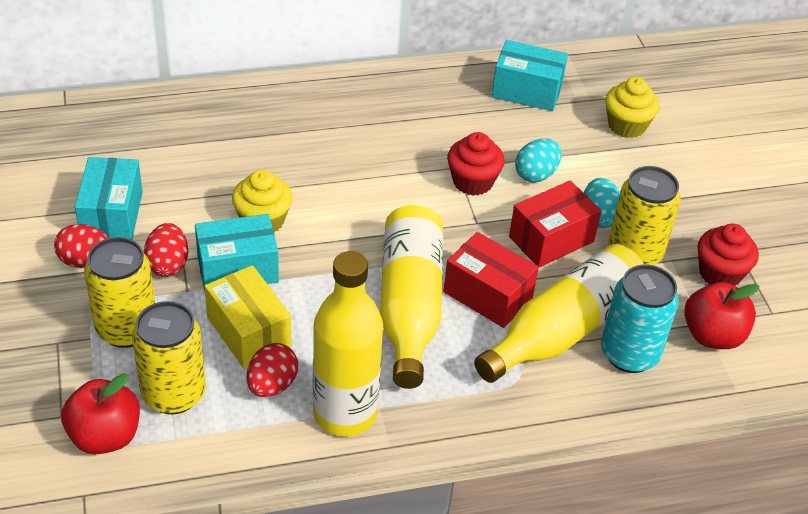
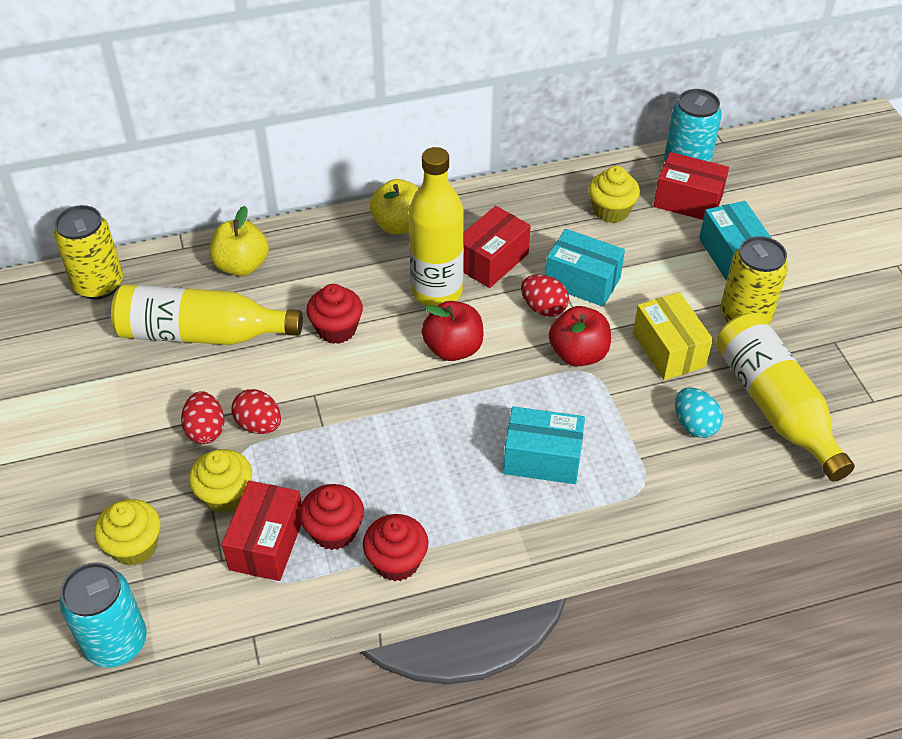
red box: 2 -> 3
red cupcake: 2 -> 3
turquoise can: 1 -> 2
turquoise egg: 2 -> 1
yellow apple: 0 -> 2
yellow can: 3 -> 2
yellow cupcake: 2 -> 3

